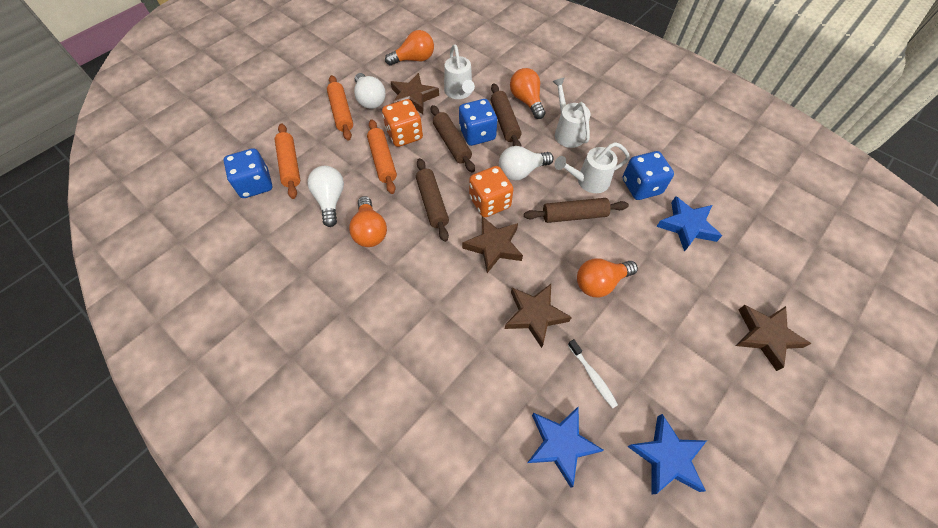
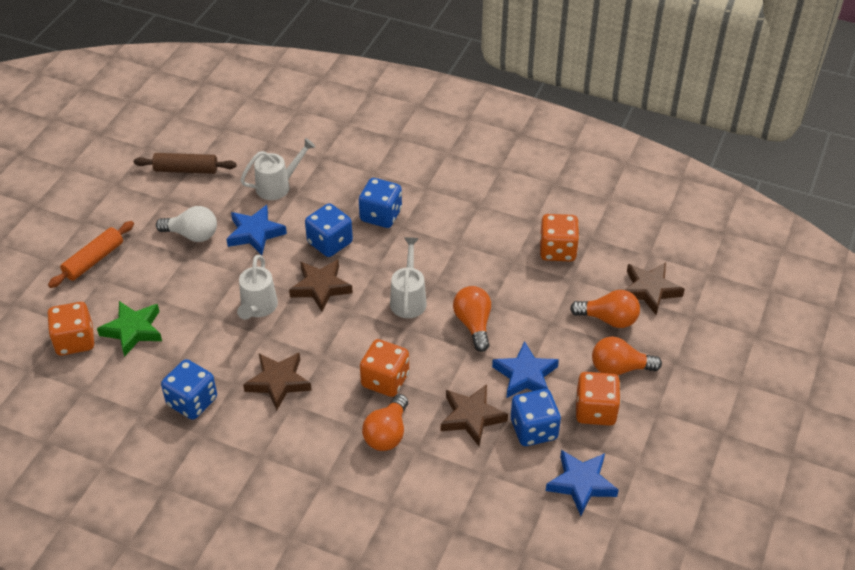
blue dice: 3 -> 4
brown rolling pin: 4 -> 1
green star: 0 -> 1
orange dice: 2 -> 4
orange rolling pin: 3 -> 1
white light bulb: 3 -> 1
white toothbrush: 1 -> 0

